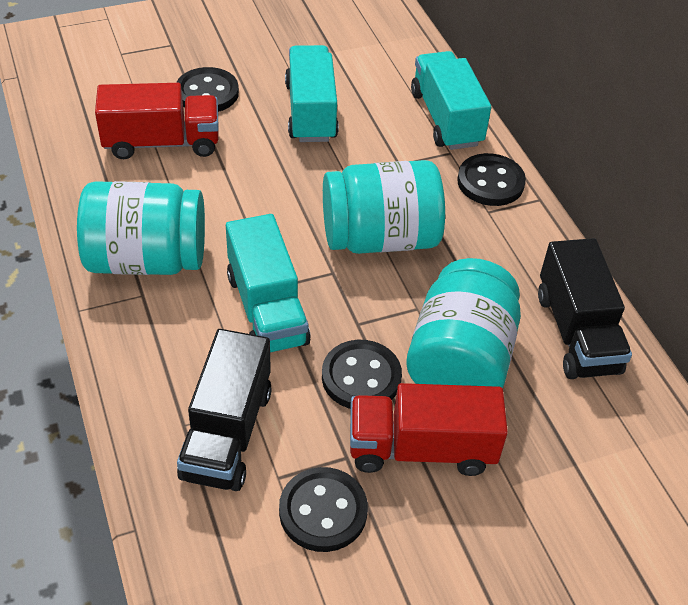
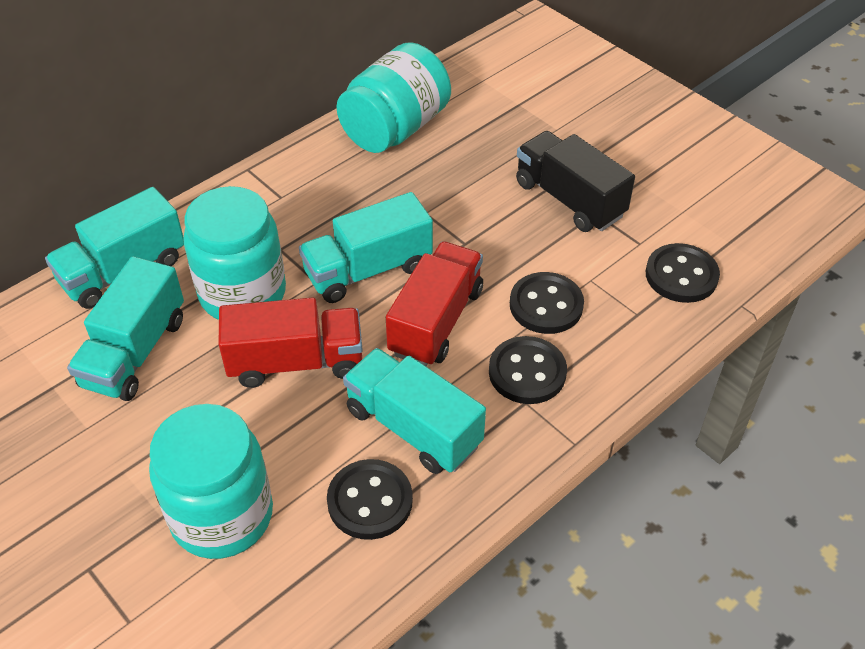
black truck: 2 -> 1
turquoise truck: 3 -> 4

